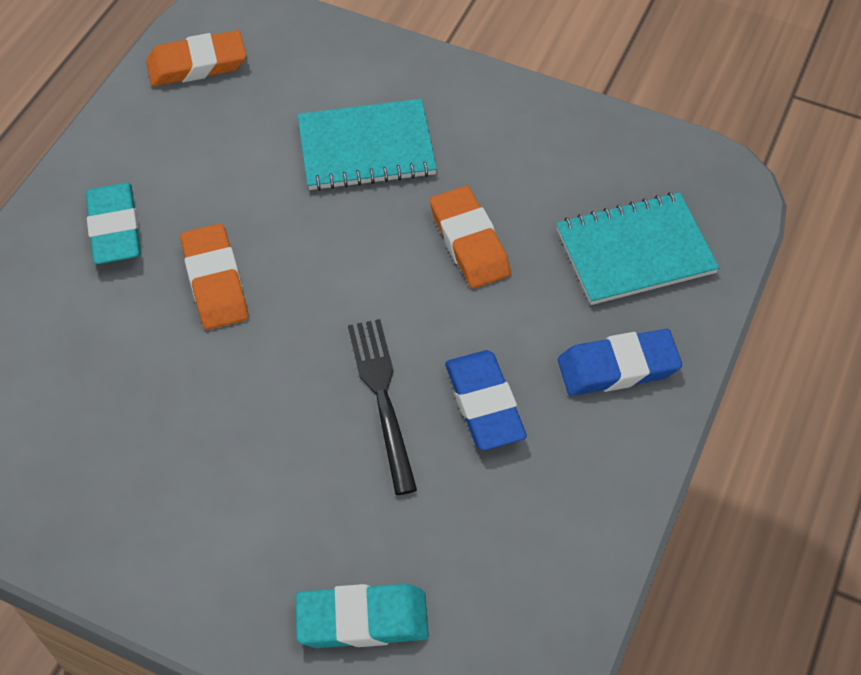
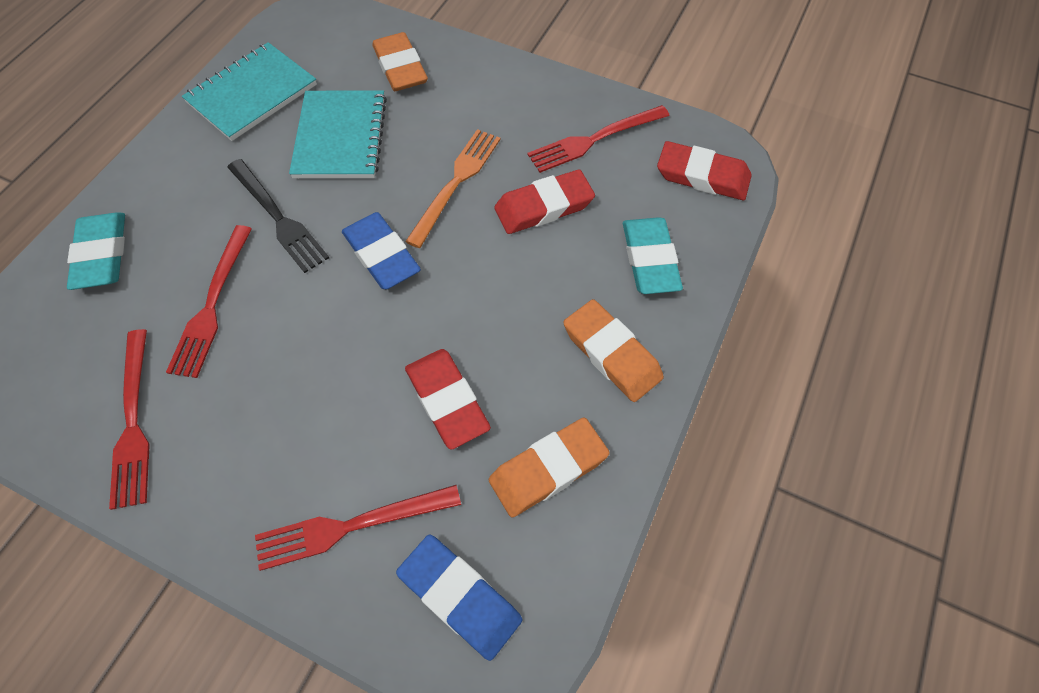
orange fork: 0 -> 1
red eraser: 0 -> 3
red fork: 0 -> 4

